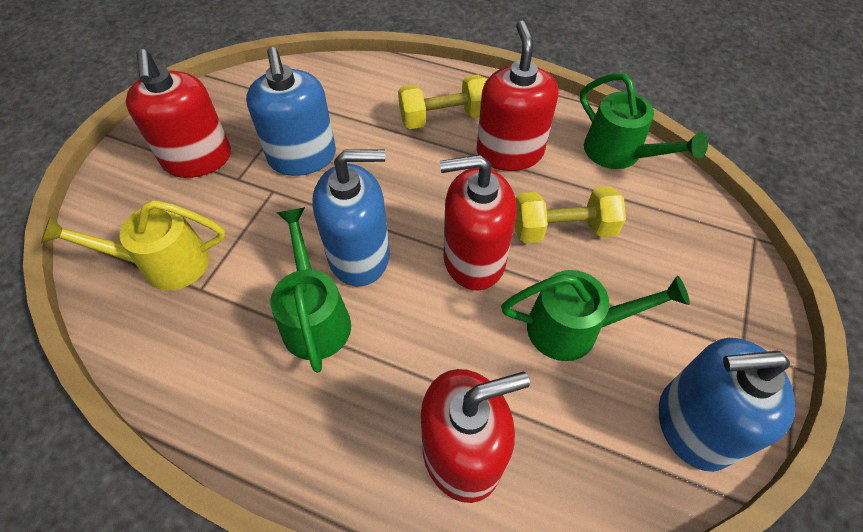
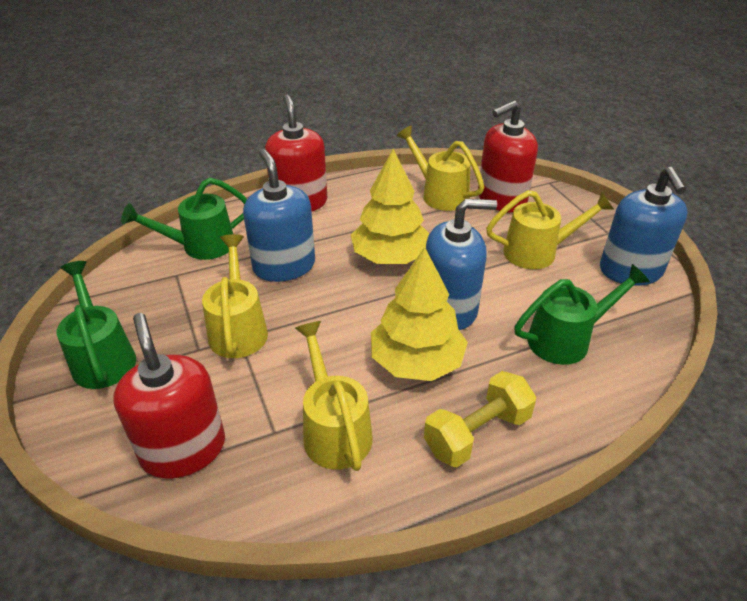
red soap dispenser: 4 -> 3
yellow dumbbell: 2 -> 1
yellow tree: 0 -> 2
yellow watering can: 1 -> 4

